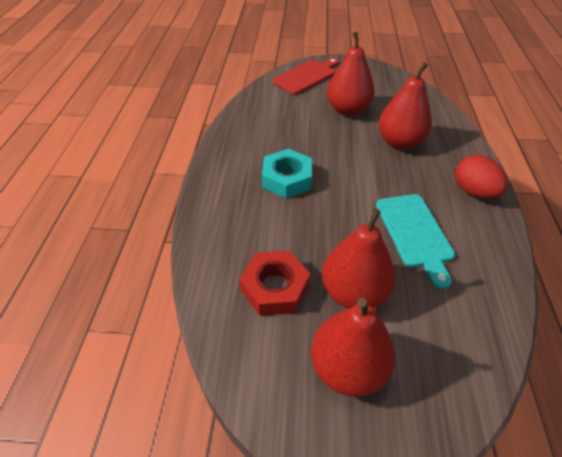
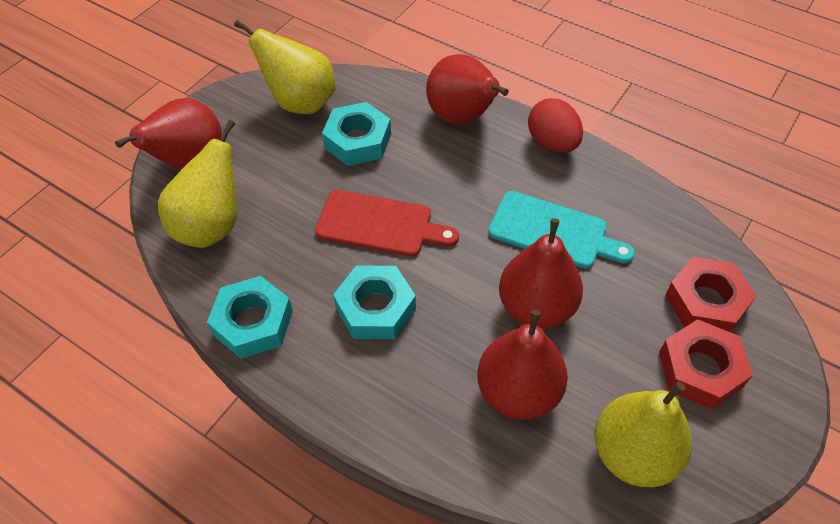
red nut: 1 -> 2
turquoise nut: 1 -> 3
yellow pear: 0 -> 3

